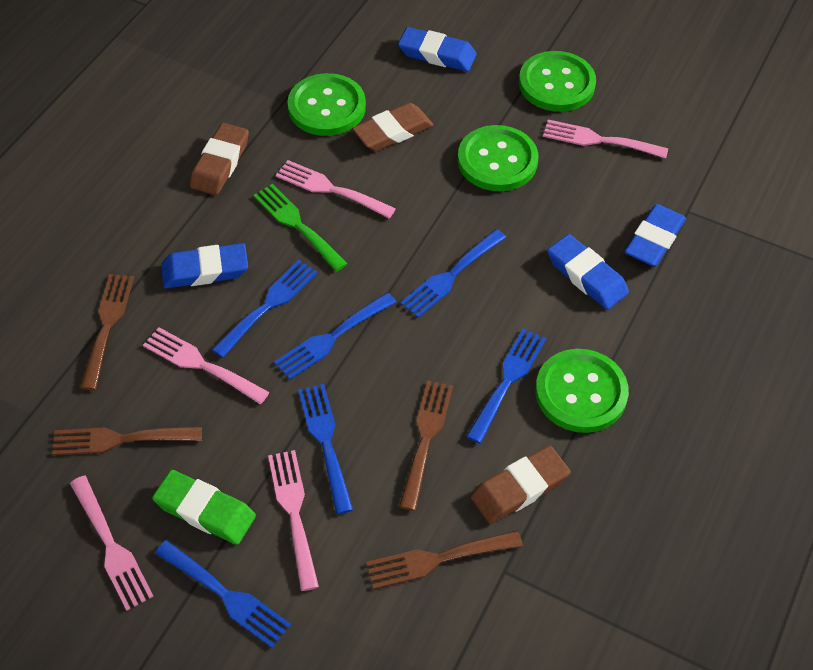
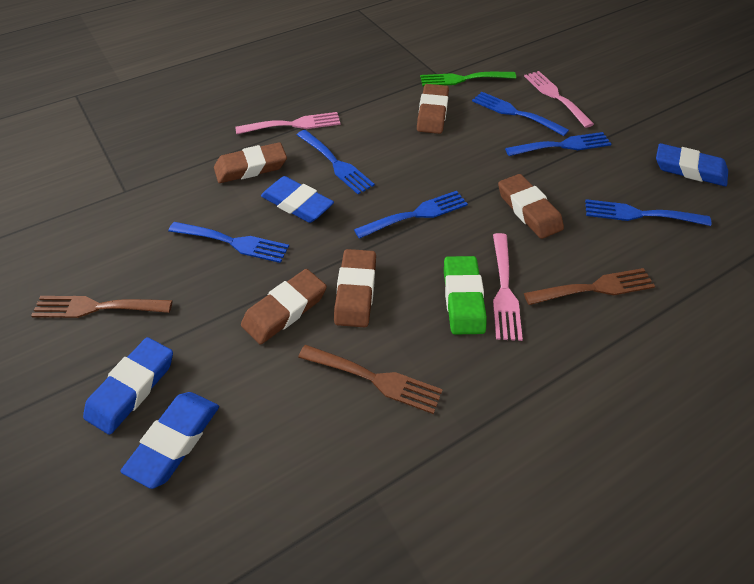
brown eraser: 3 -> 5
brown fork: 4 -> 3
green button: 4 -> 0
pink fork: 5 -> 3

